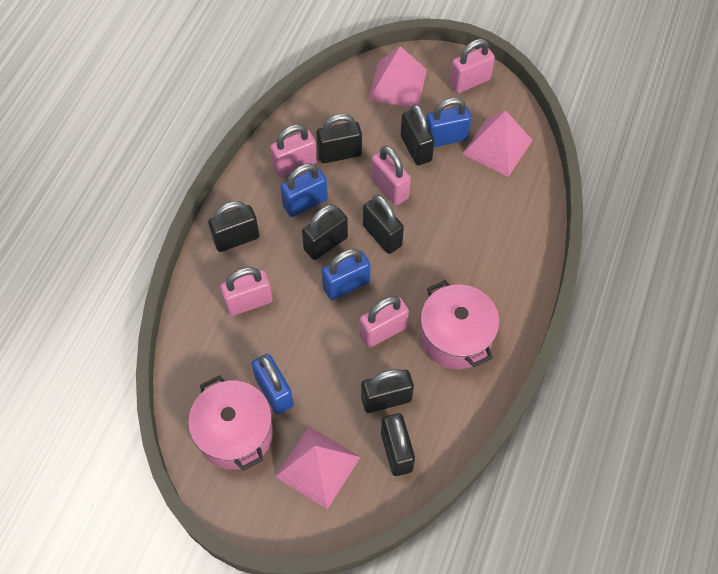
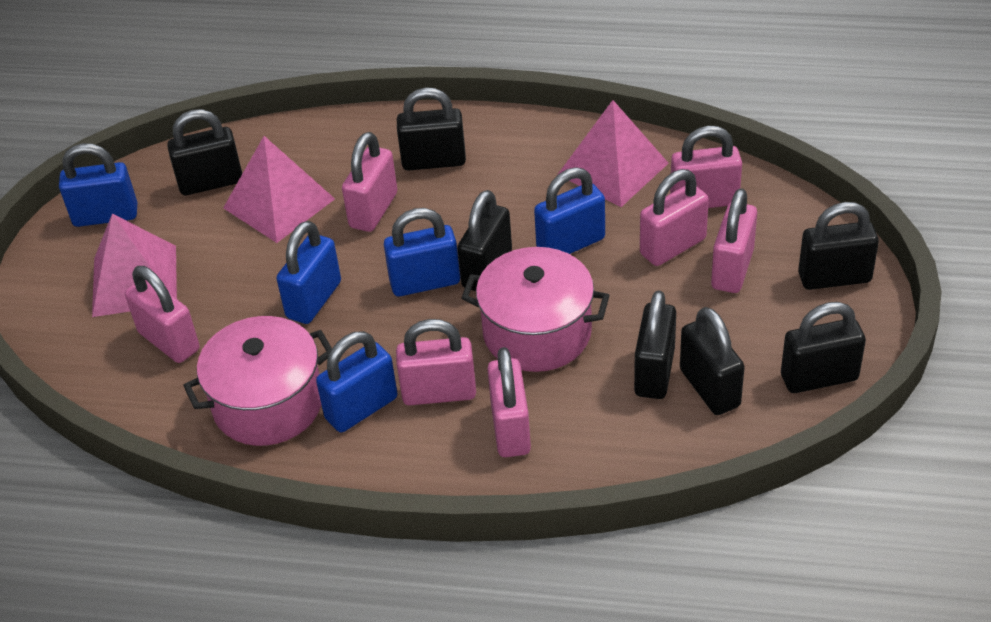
blue padlock: 4 -> 5
pink padlock: 5 -> 7

